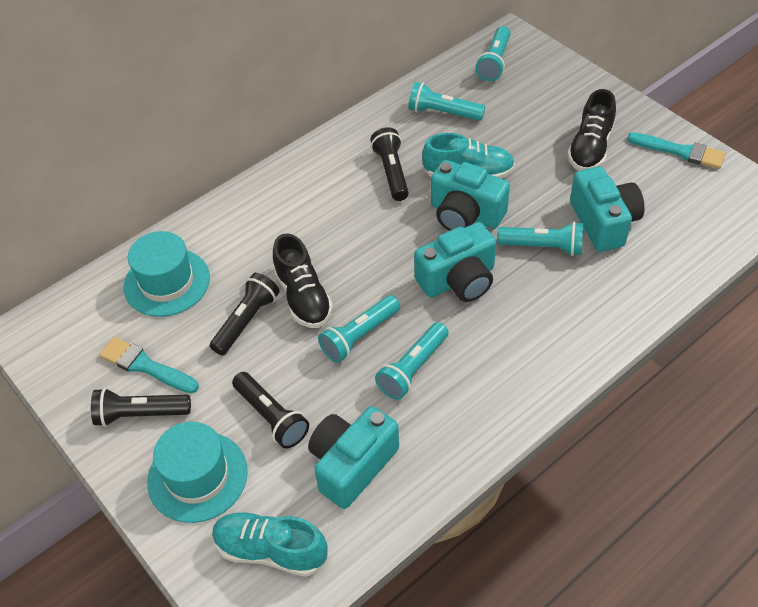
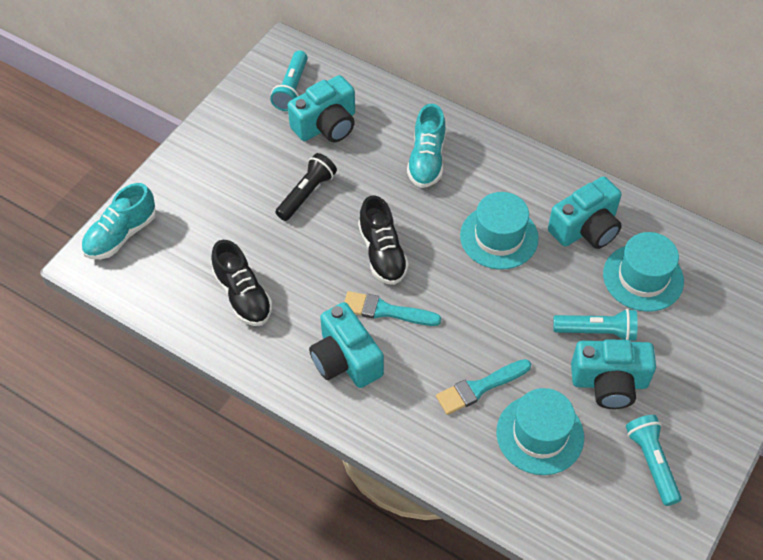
black flashlight: 4 -> 1
turquoise flashlight: 5 -> 3
turquoise hat: 2 -> 3

